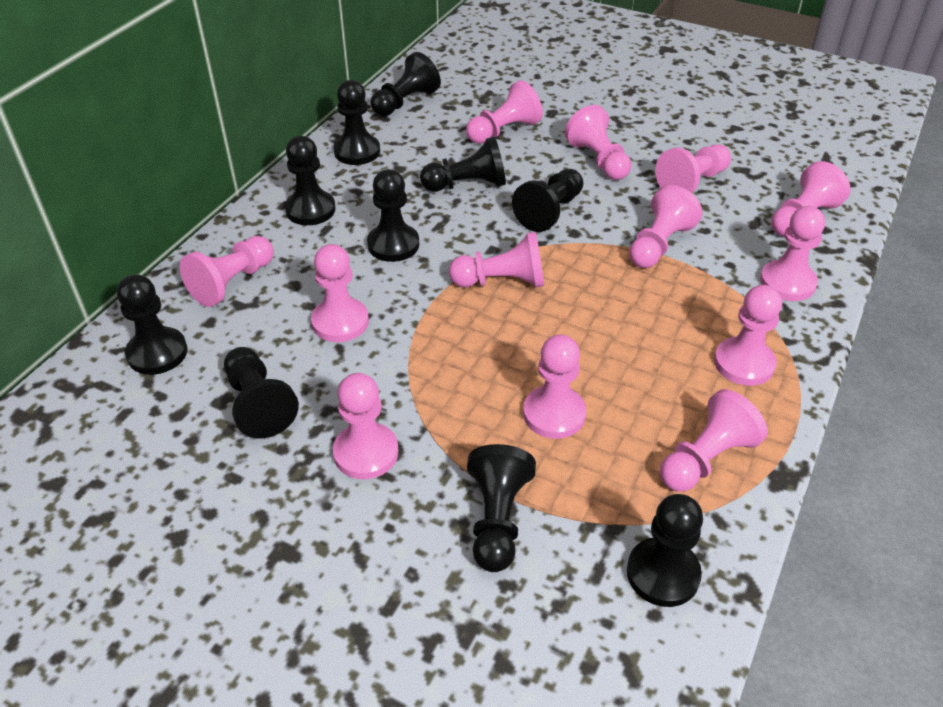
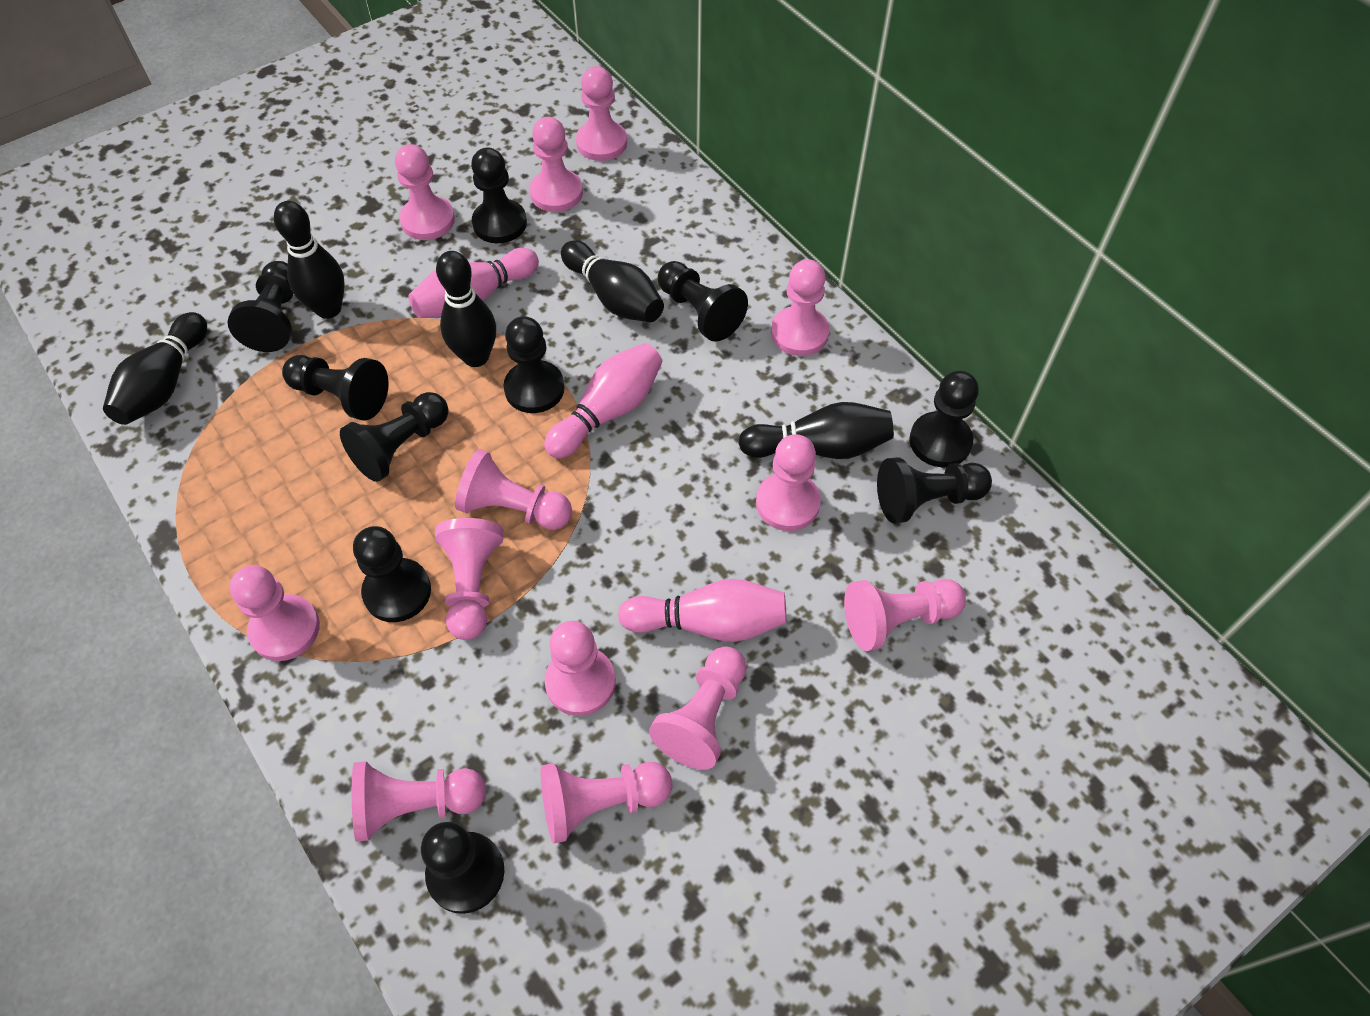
black bowling pin: 0 -> 5
pink bowling pin: 0 -> 3

